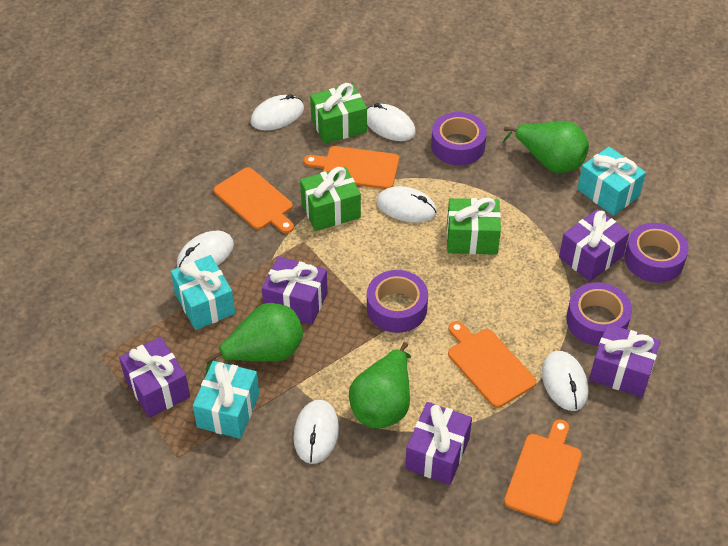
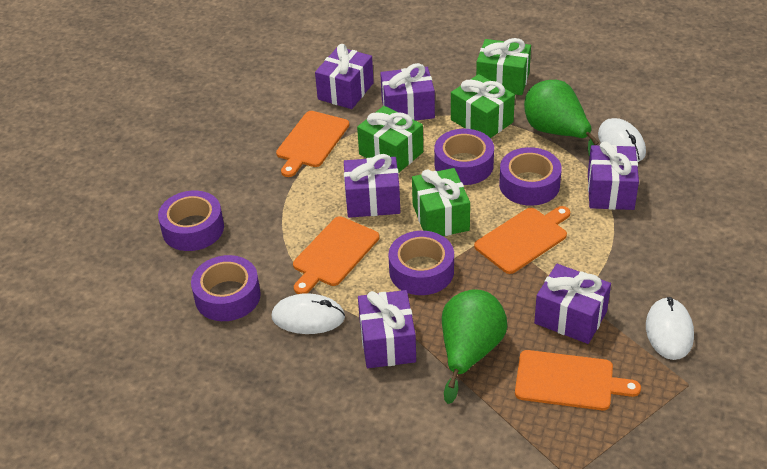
green gift: 3 -> 4
green pear: 3 -> 2
purple gift: 5 -> 6
purple tape: 4 -> 5
turquoise gift: 3 -> 0
white mouse: 6 -> 3

